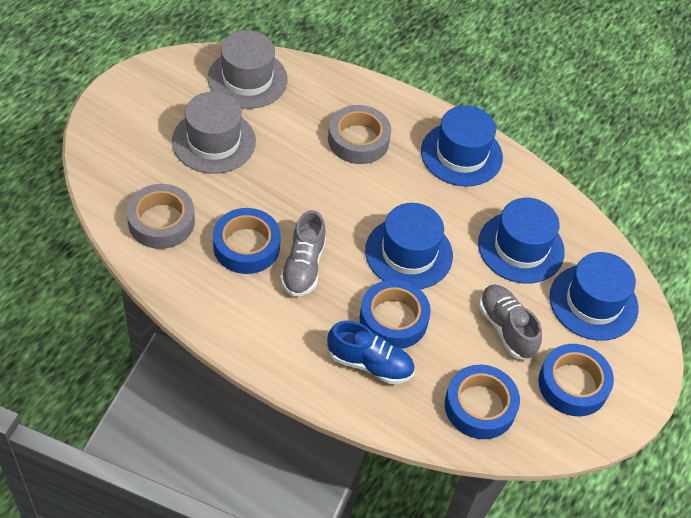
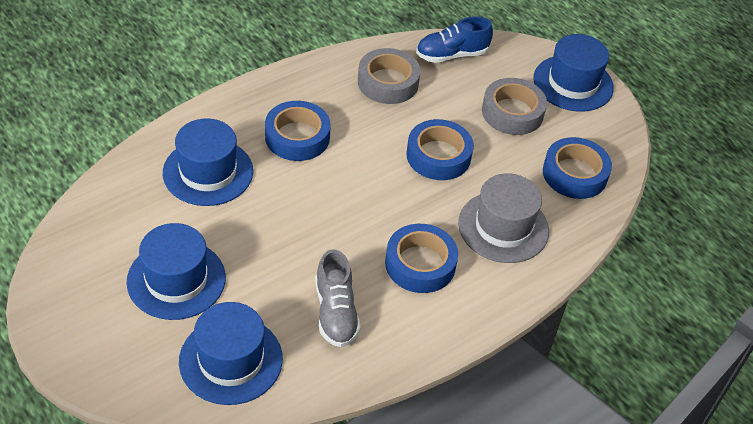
grey hat: 2 -> 1
grey shoe: 2 -> 1

